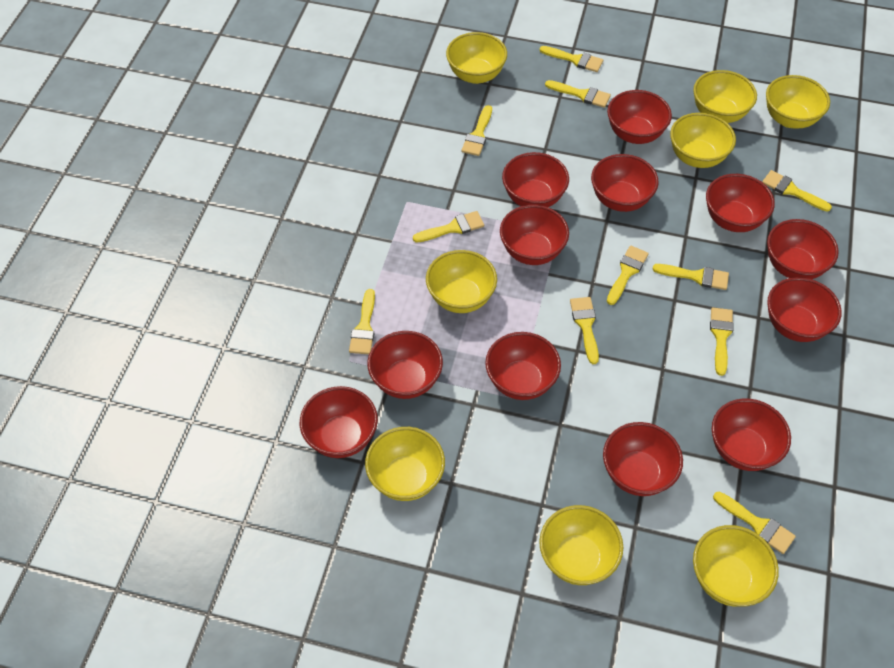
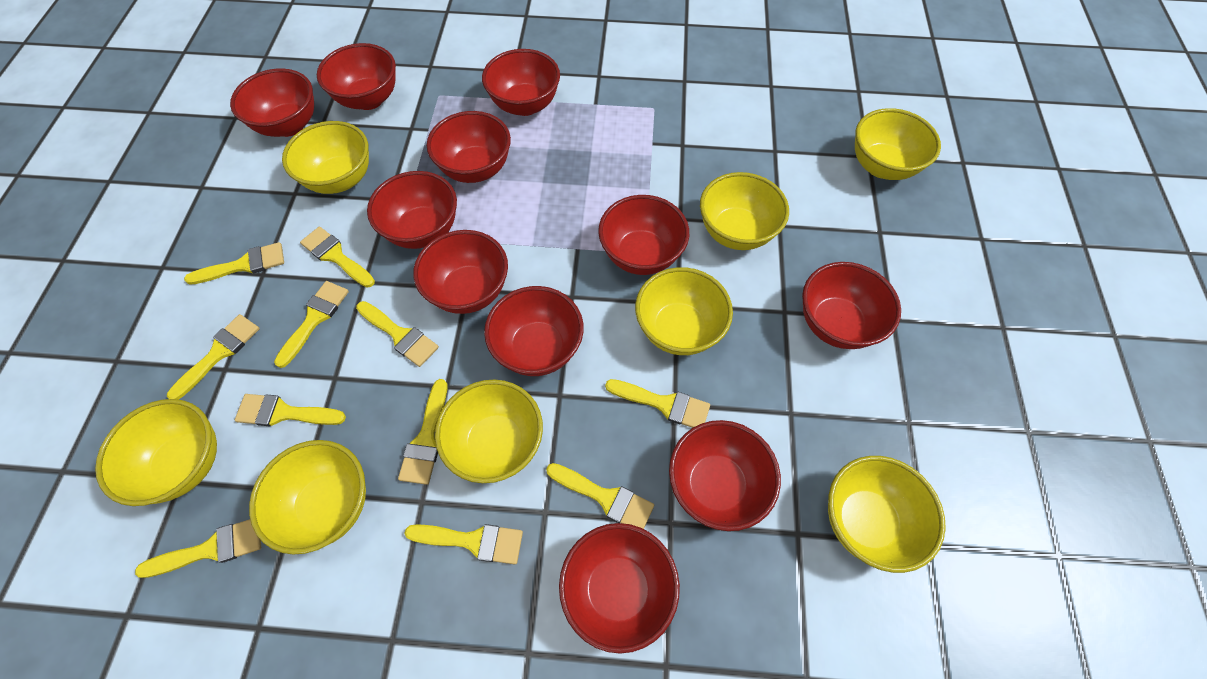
red bowl: 12 -> 11

